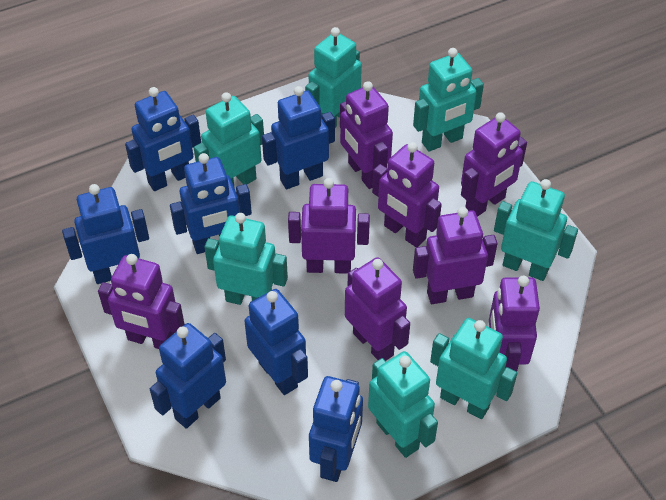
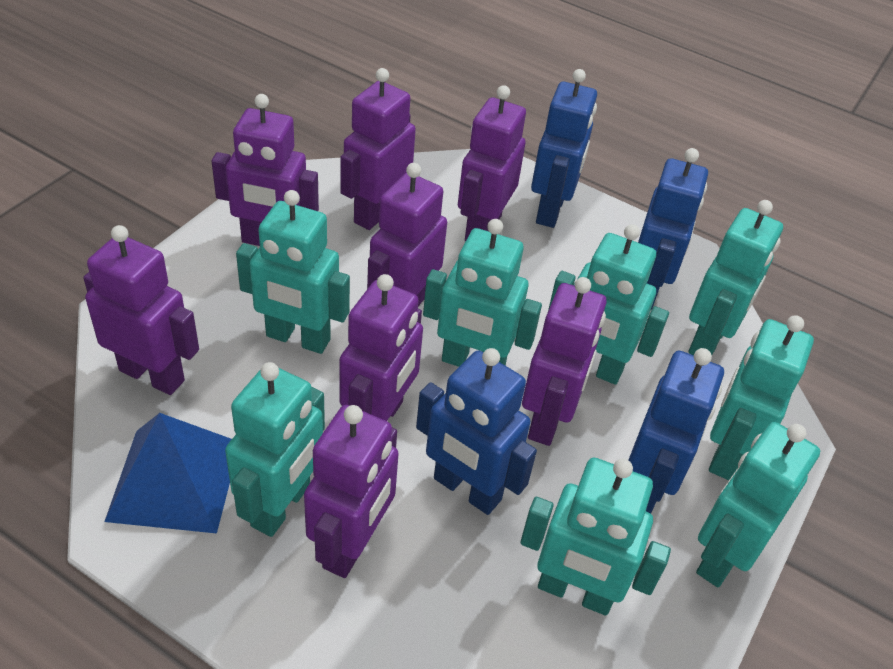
blue pyramid: 0 -> 1
blue robot: 7 -> 4
turquoise robot: 7 -> 8

